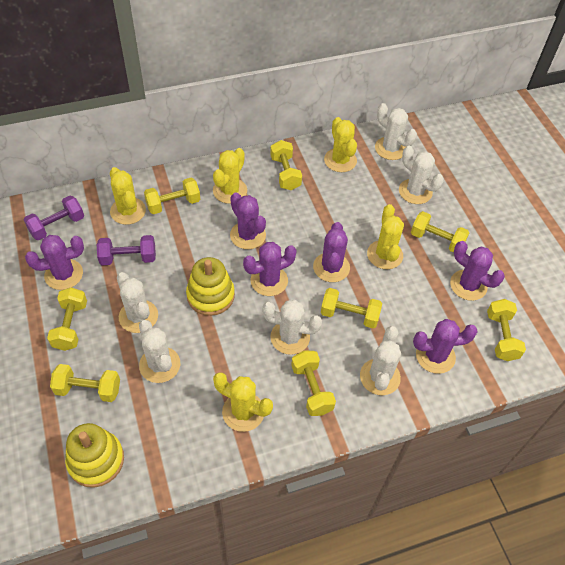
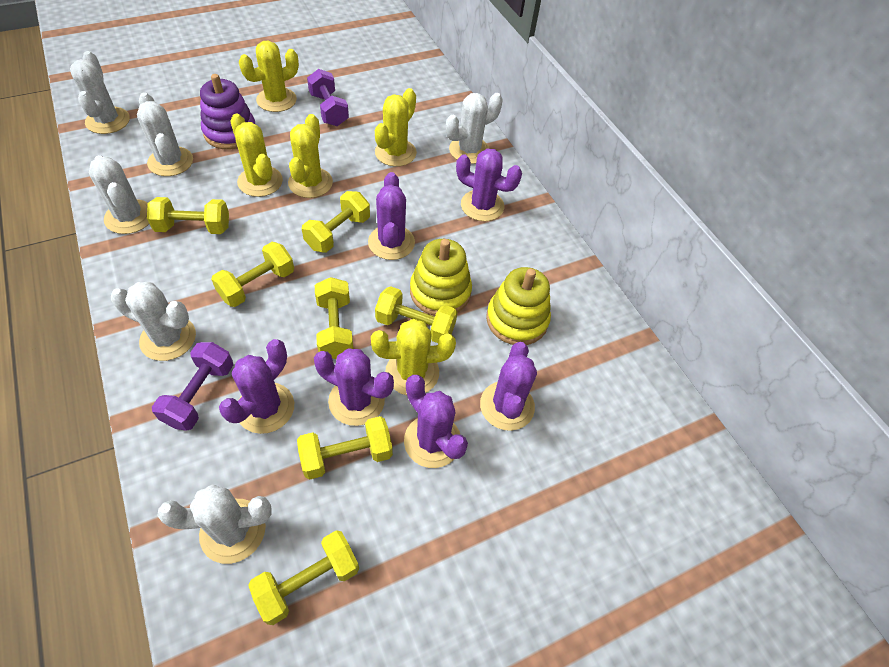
purple stacking toy: 0 -> 1
yellow dumbbell: 8 -> 7

